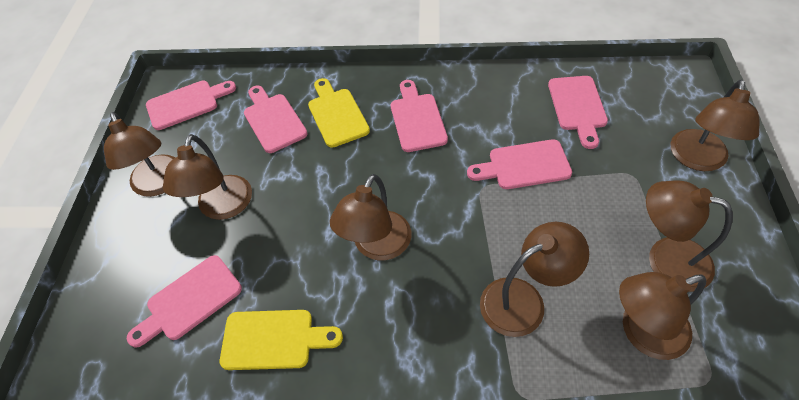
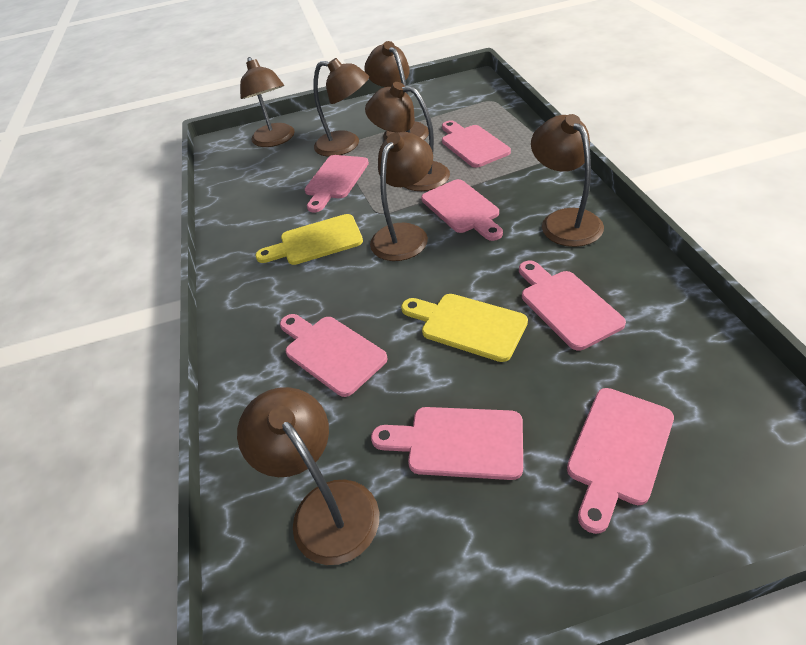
pink cutting board: 6 -> 7

